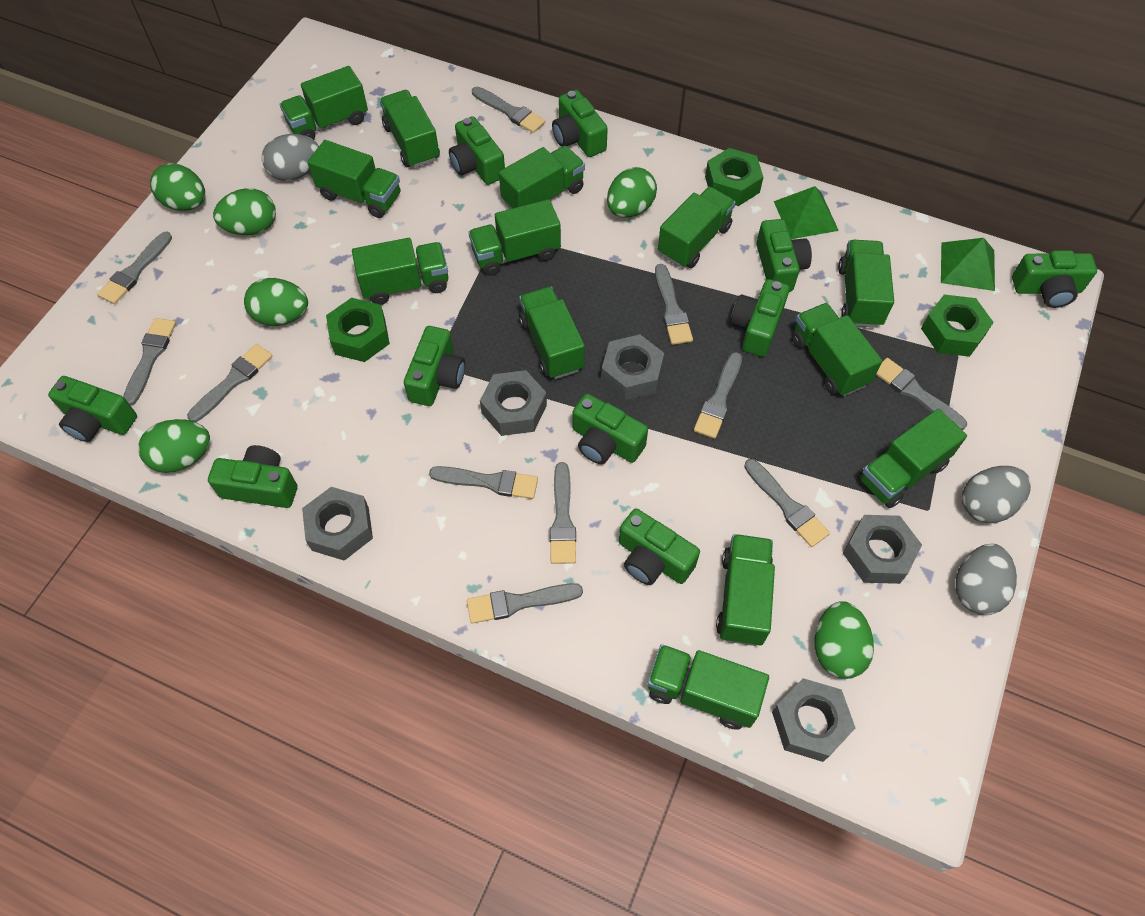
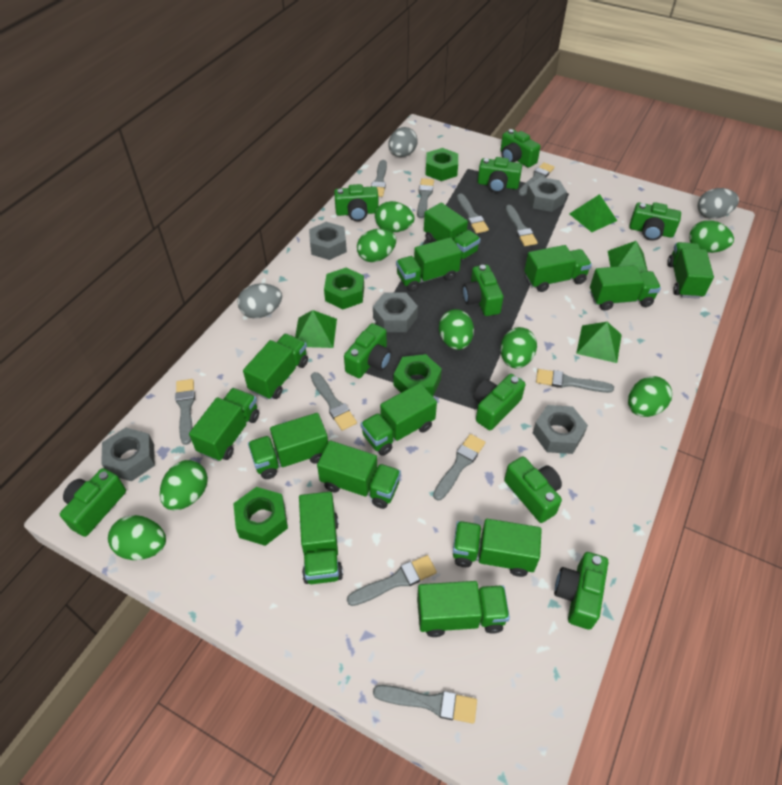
green egg: 6 -> 8
green nut: 3 -> 4
green pyramid: 2 -> 4

